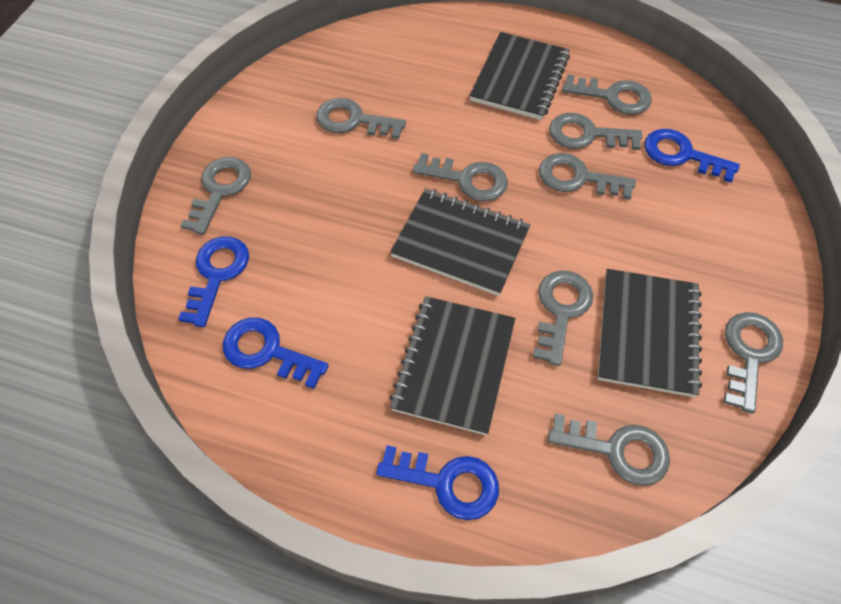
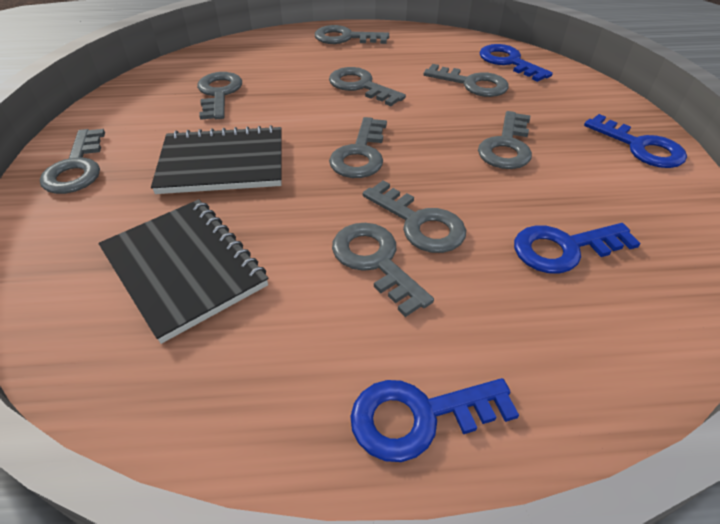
black notebook: 4 -> 2

